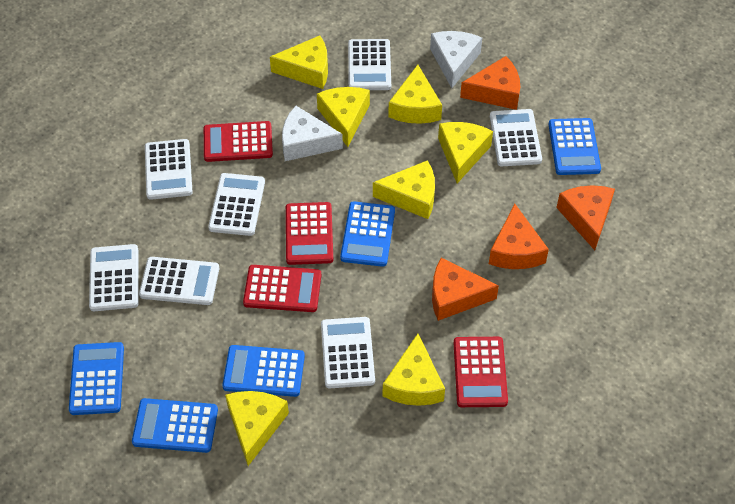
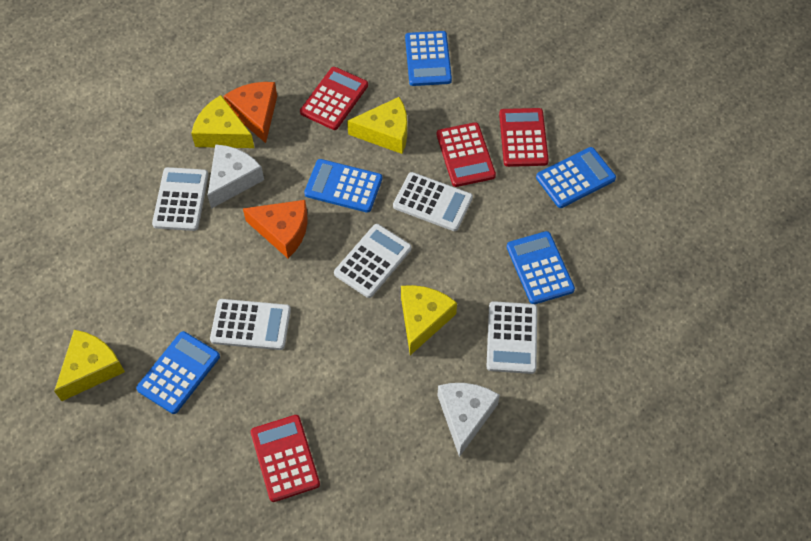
orange cheese: 4 -> 2
white calculator: 7 -> 5
yellow cheese: 7 -> 4

